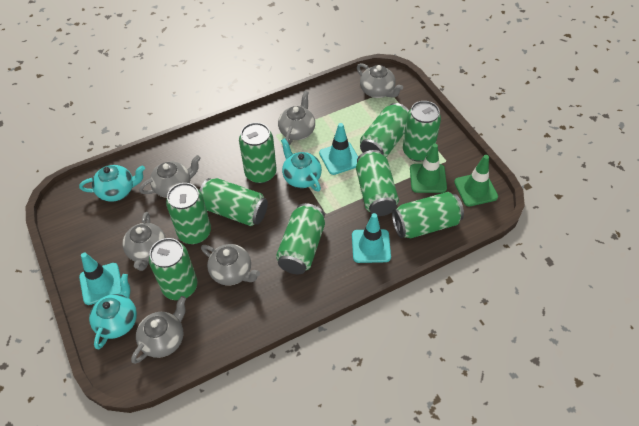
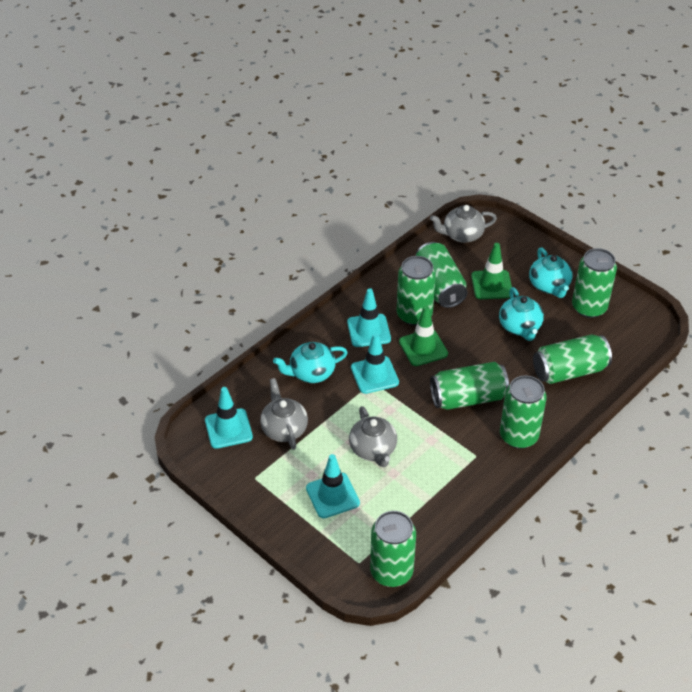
green can: 9 -> 7
grey teapot: 6 -> 3
turquoise traffic cone: 3 -> 4

